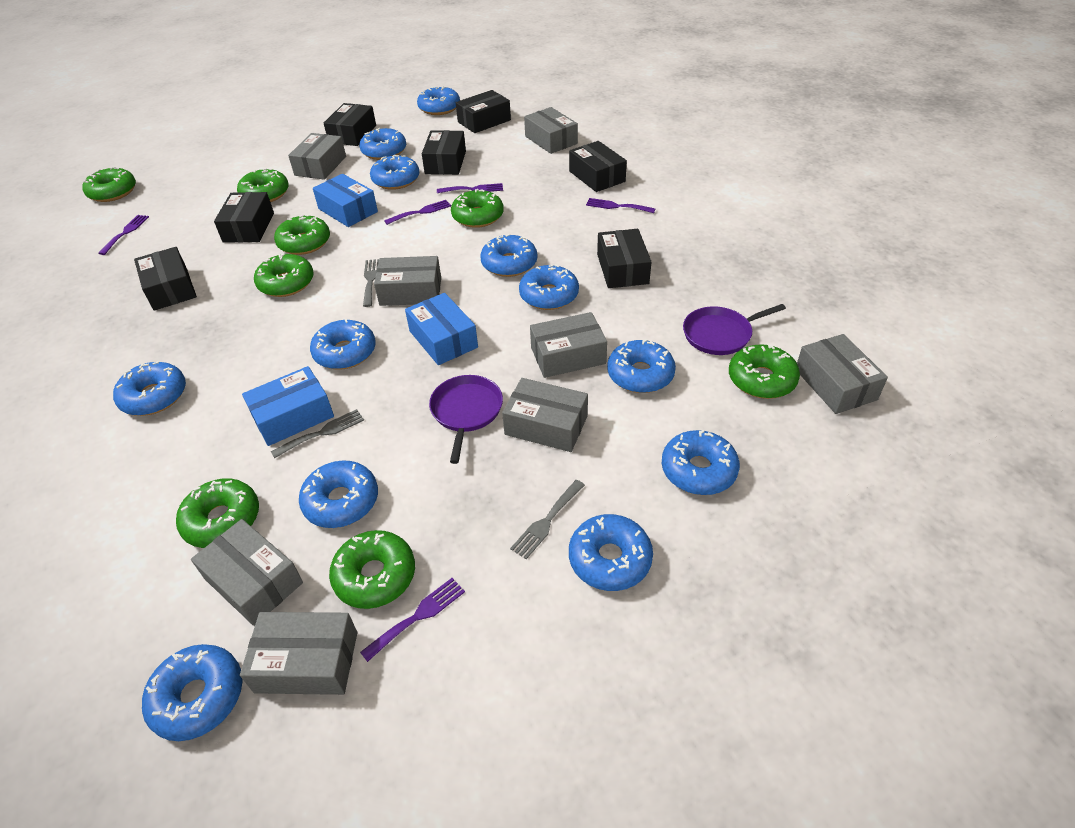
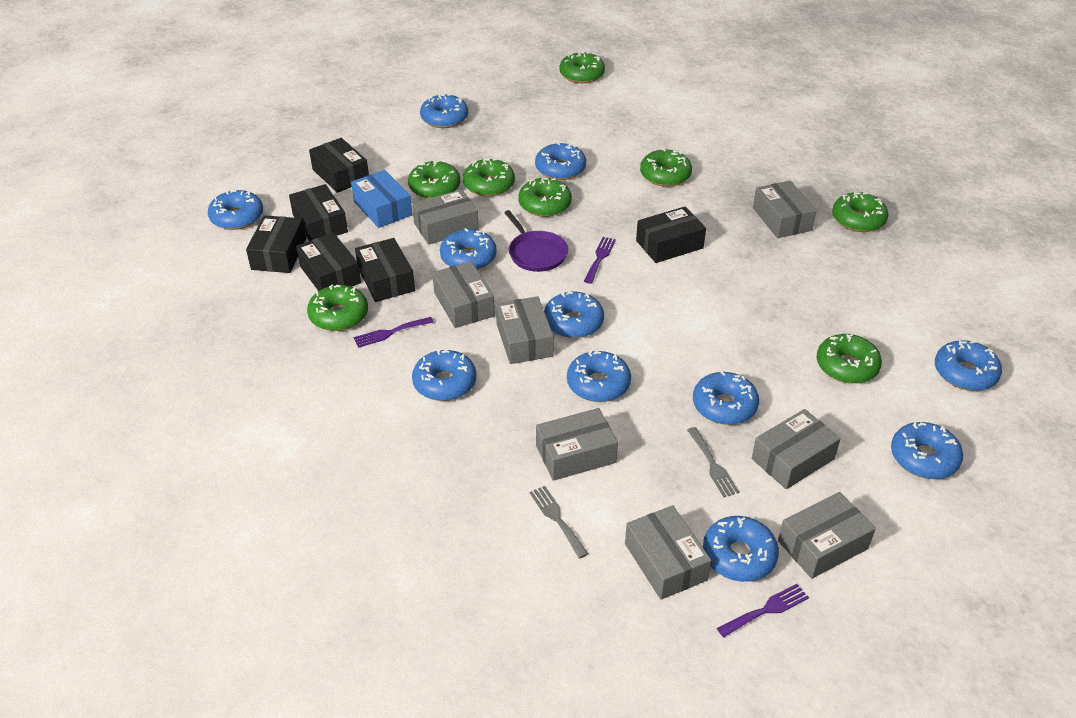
black box: 7 -> 6
blue box: 3 -> 1
blue donut: 12 -> 11
grey fork: 3 -> 2
purple fork: 5 -> 3
purple pan: 2 -> 1

